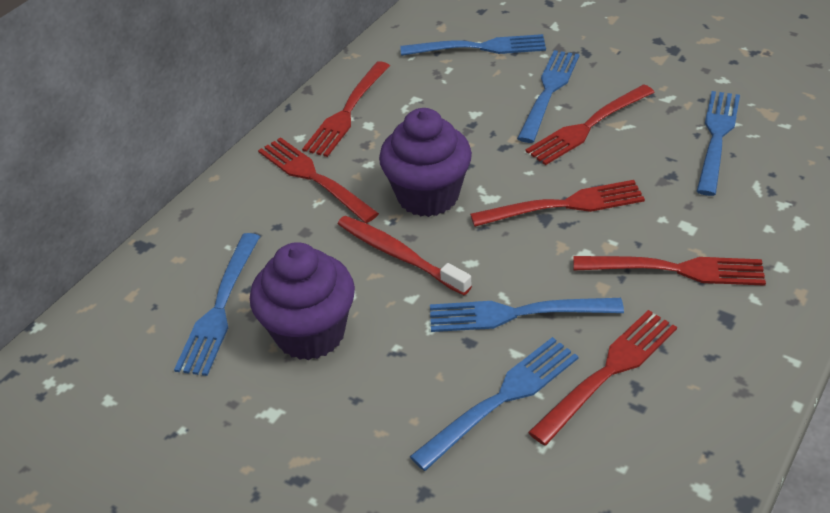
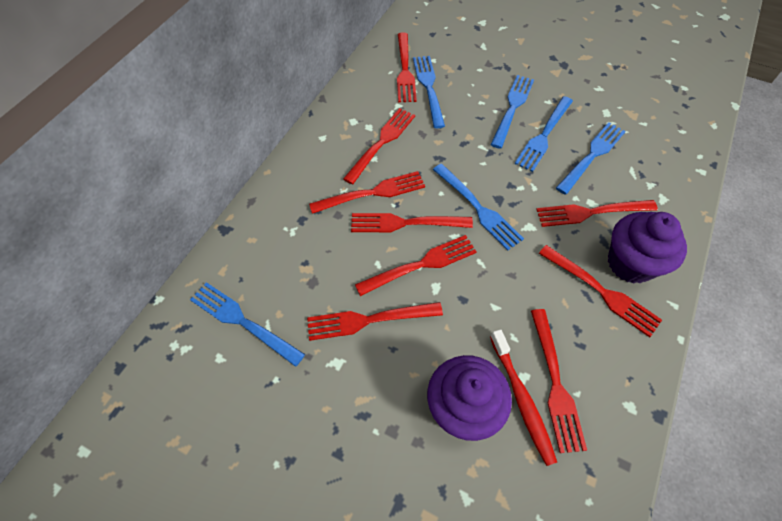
red fork: 6 -> 9

